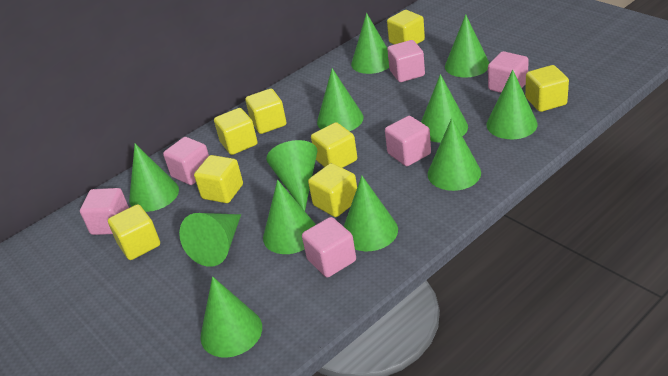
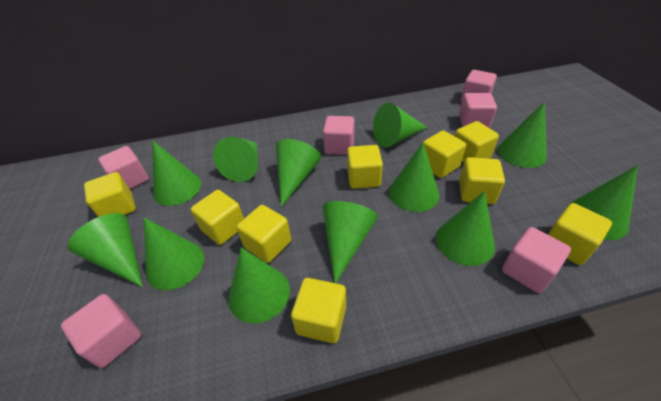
yellow cube: 8 -> 9

